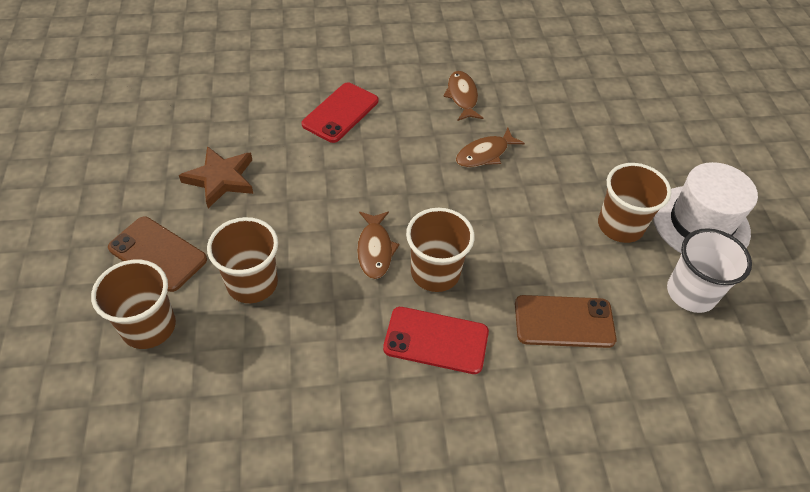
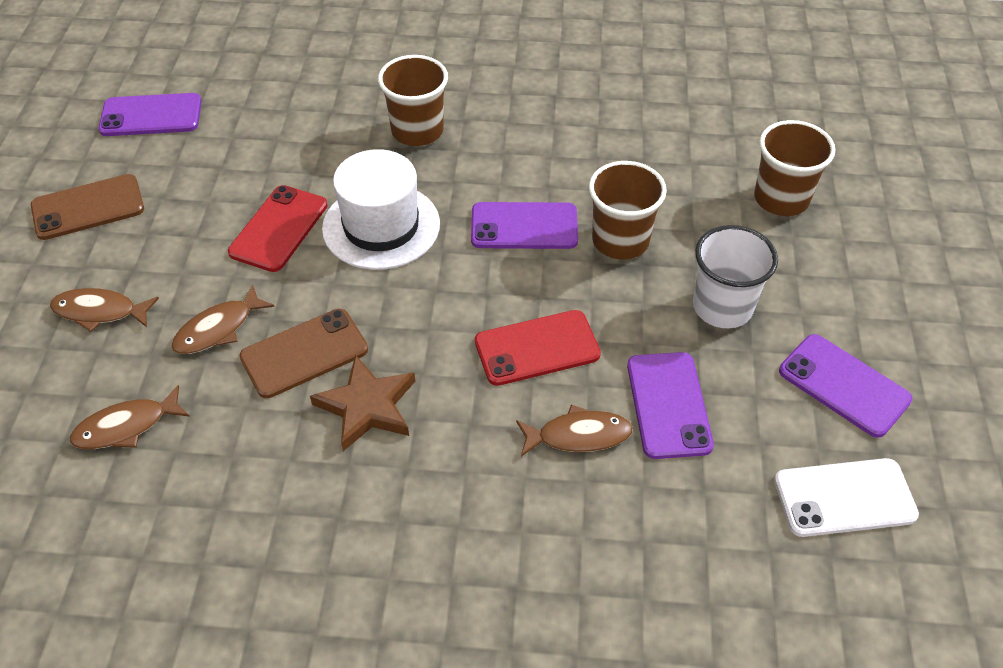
brown cup: 4 -> 3
brown fish: 3 -> 4
purple phone: 0 -> 4
white phone: 0 -> 1

